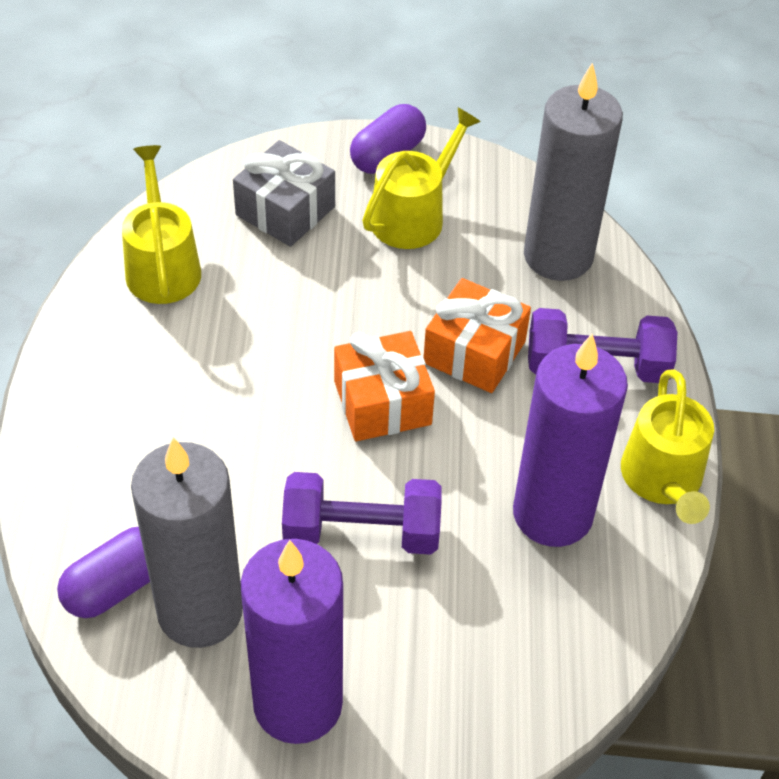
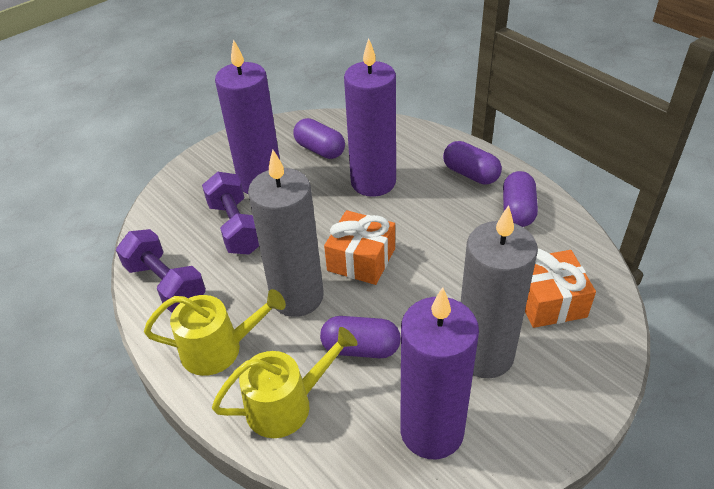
grey gift: 1 -> 0
purple candle: 2 -> 3
purple capsule: 2 -> 4
yellow watering can: 3 -> 2

